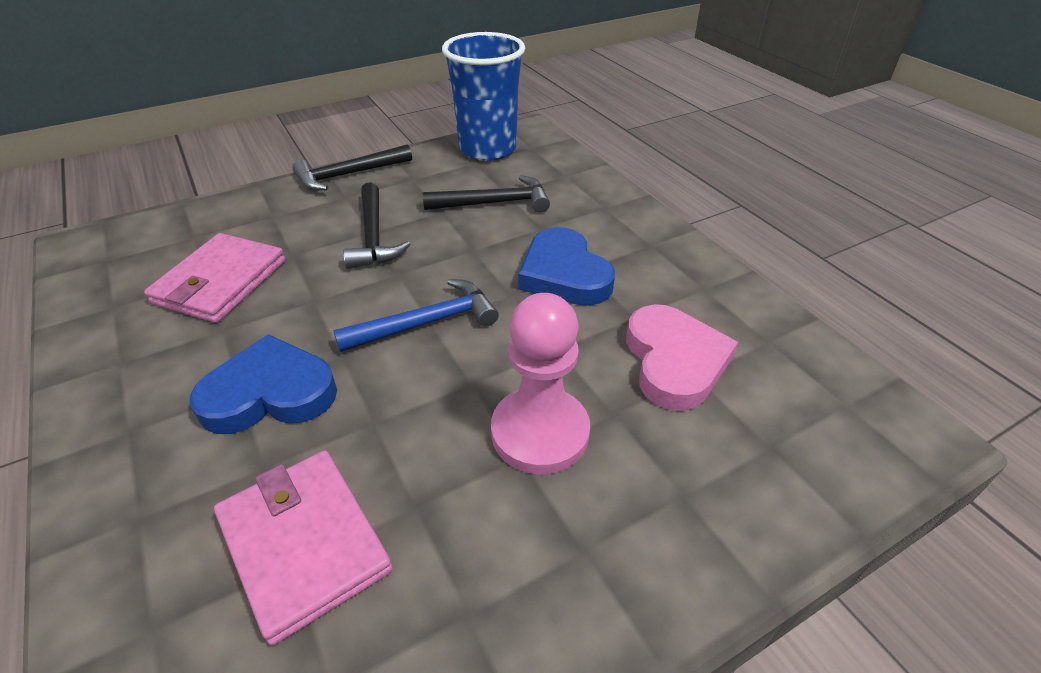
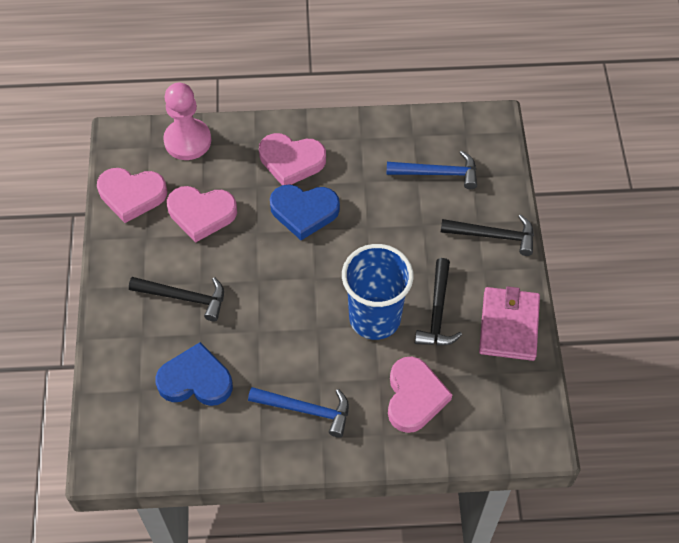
blue hammer: 1 -> 2
pink heart: 1 -> 4
pink wallet: 2 -> 1

